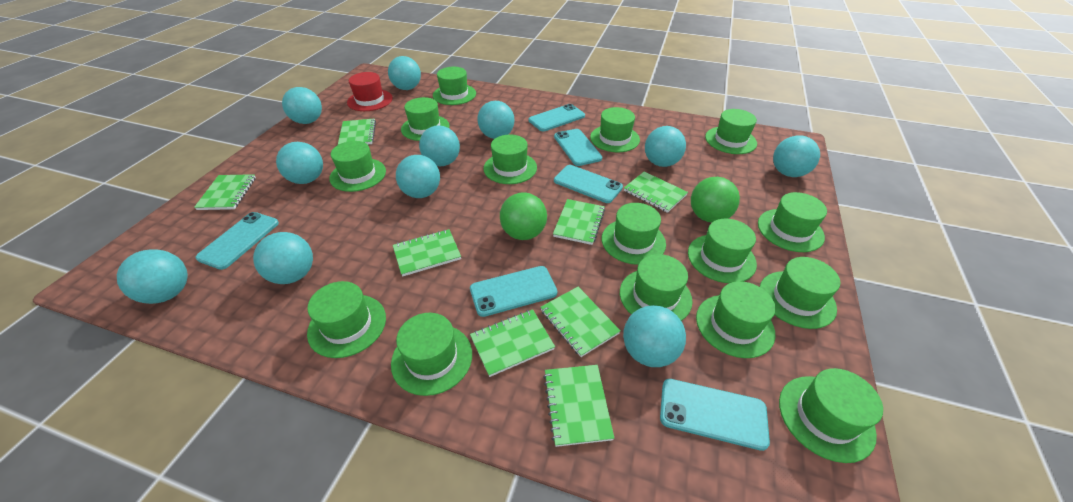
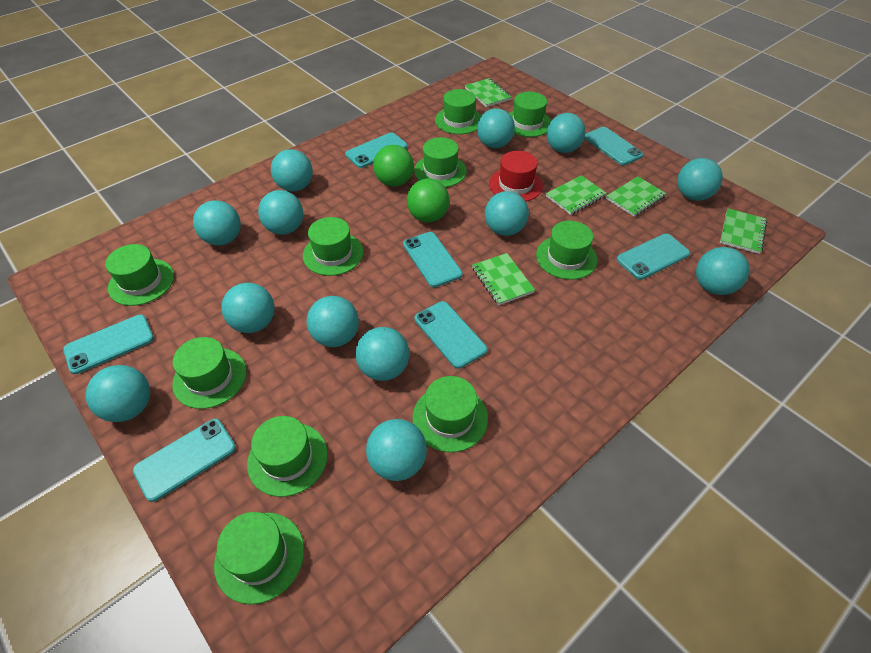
green hat: 15 -> 10
green notebook: 8 -> 5
turquoise ball: 11 -> 13
turquoise phone: 6 -> 7

